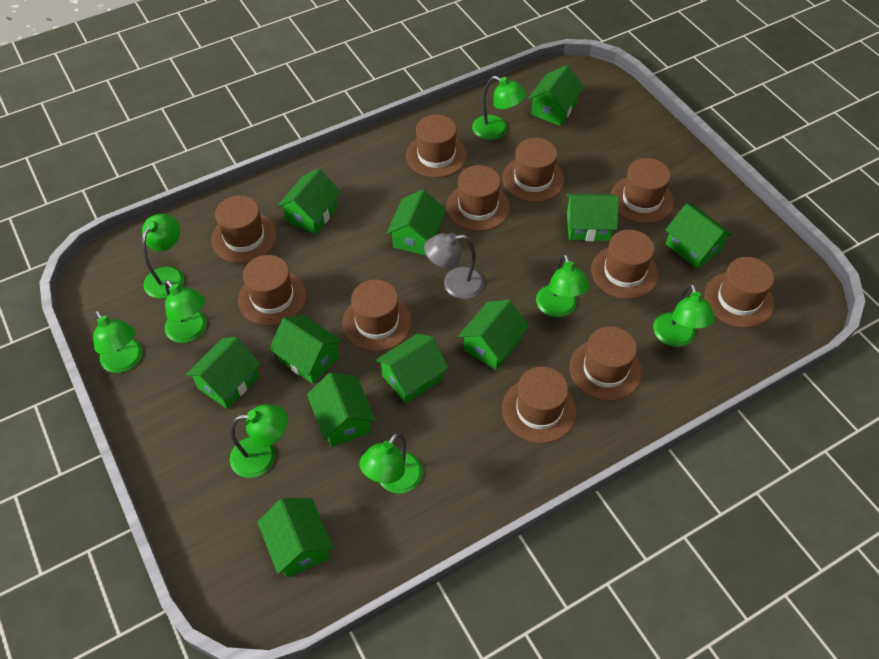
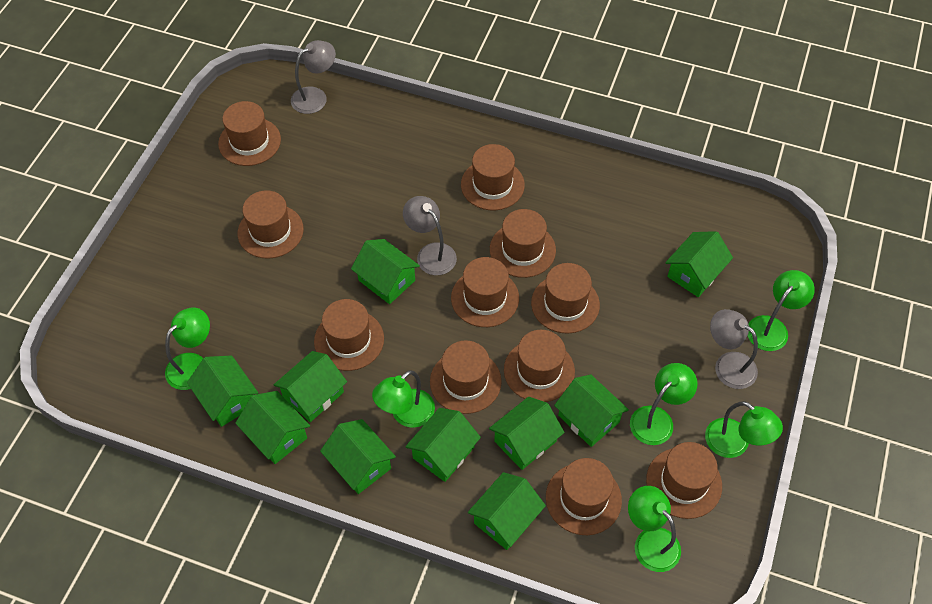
green house: 11 -> 10
green lamp: 8 -> 6
grey lamp: 1 -> 3

